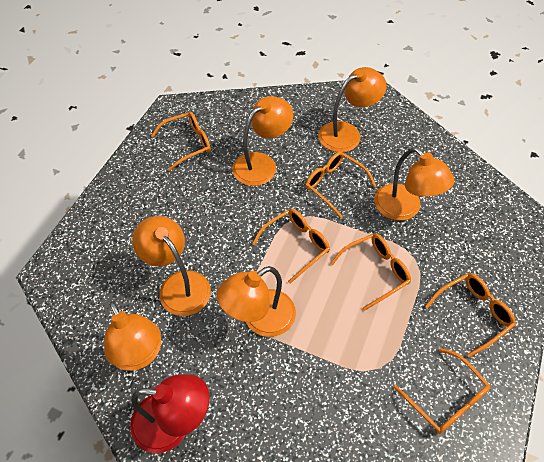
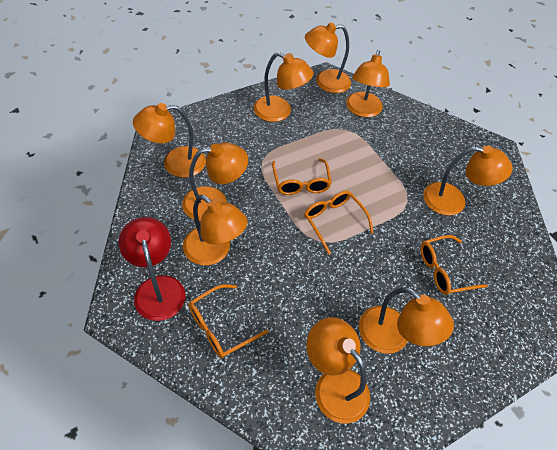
orange glasses: 6 -> 4
orange lamp: 6 -> 9

